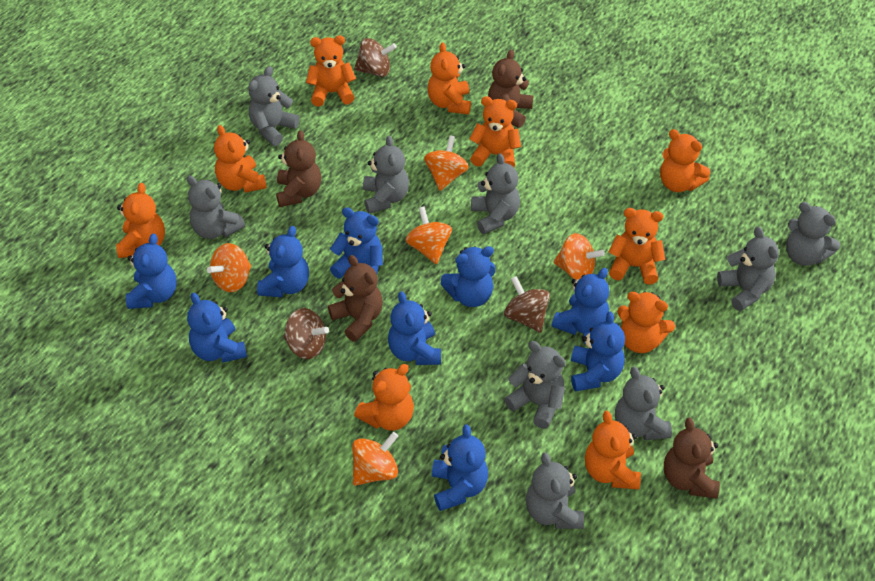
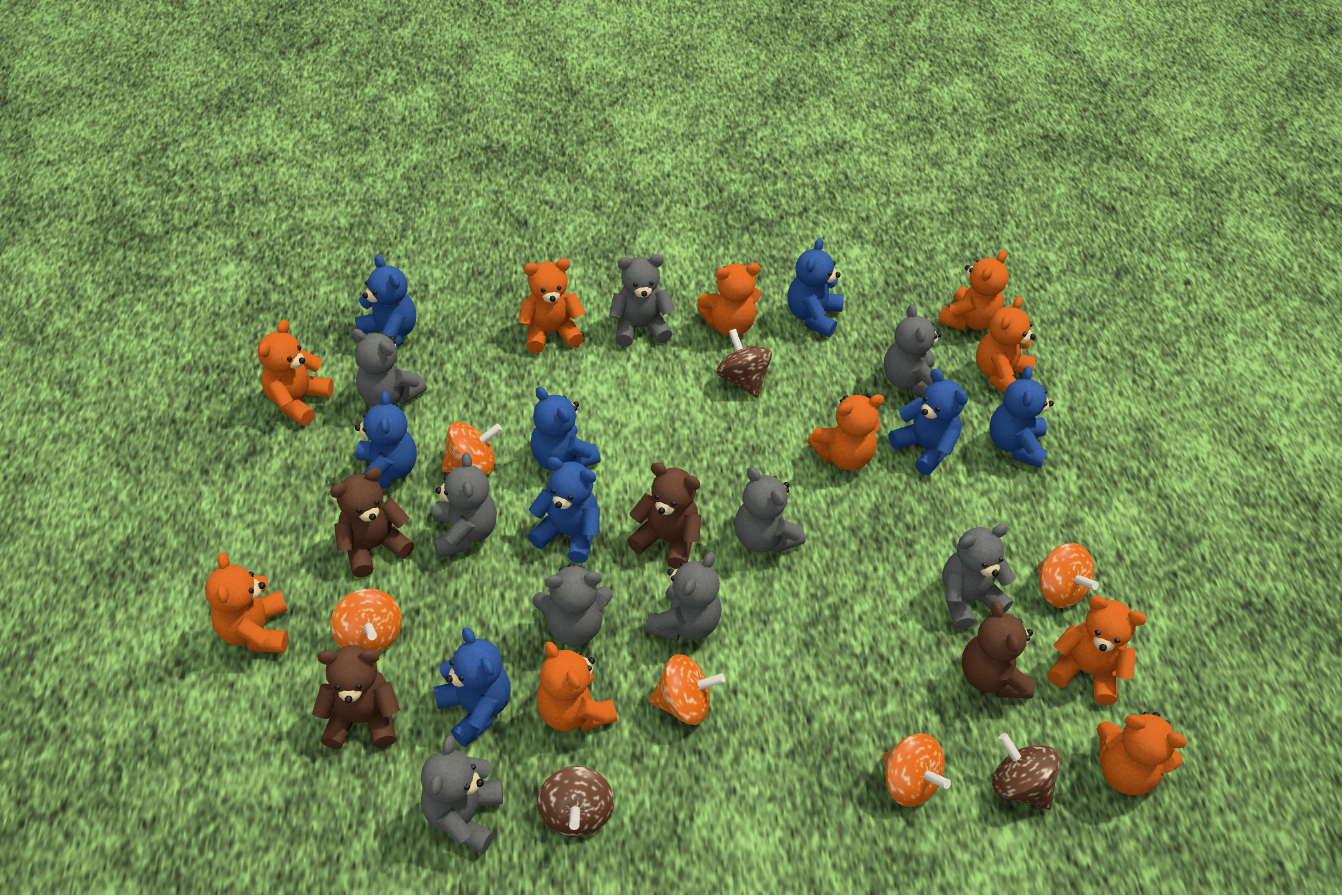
blue teddy bear: 9 -> 8

